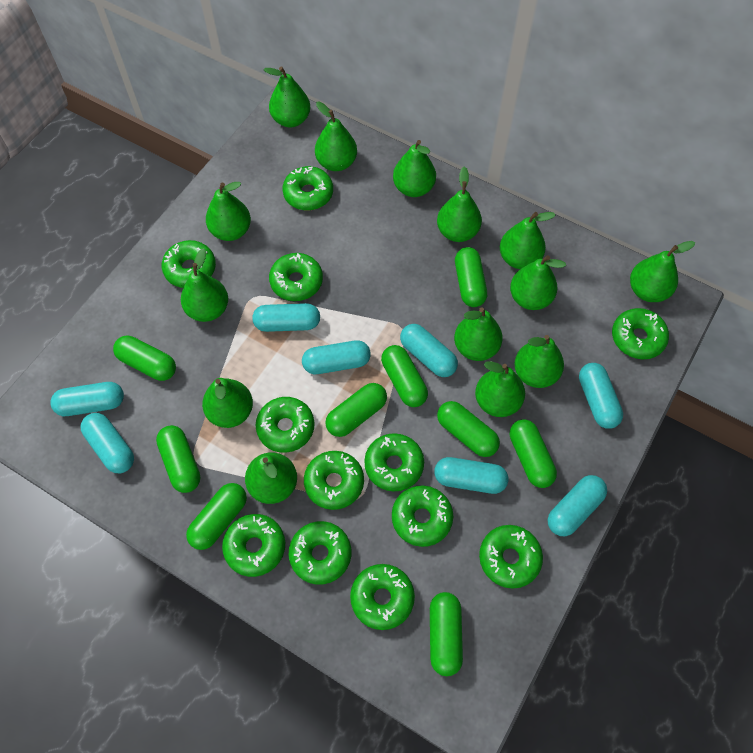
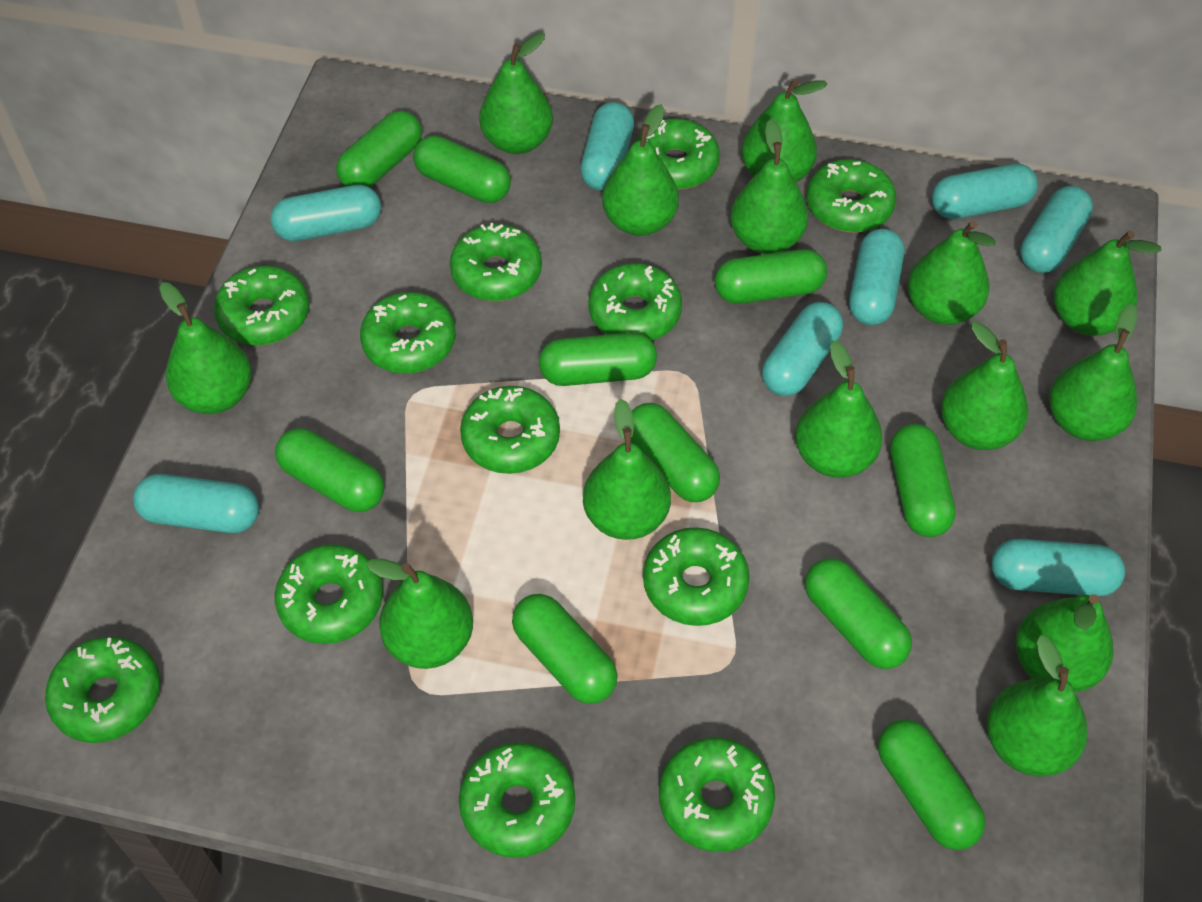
green capsule: 9 -> 10

